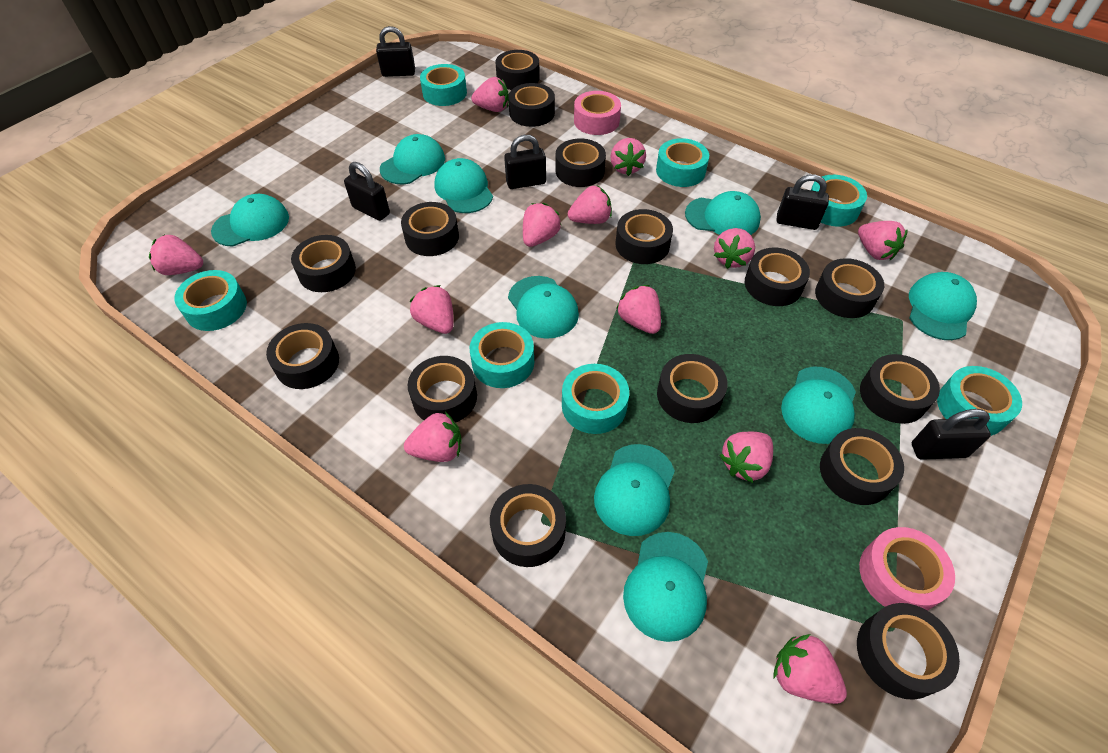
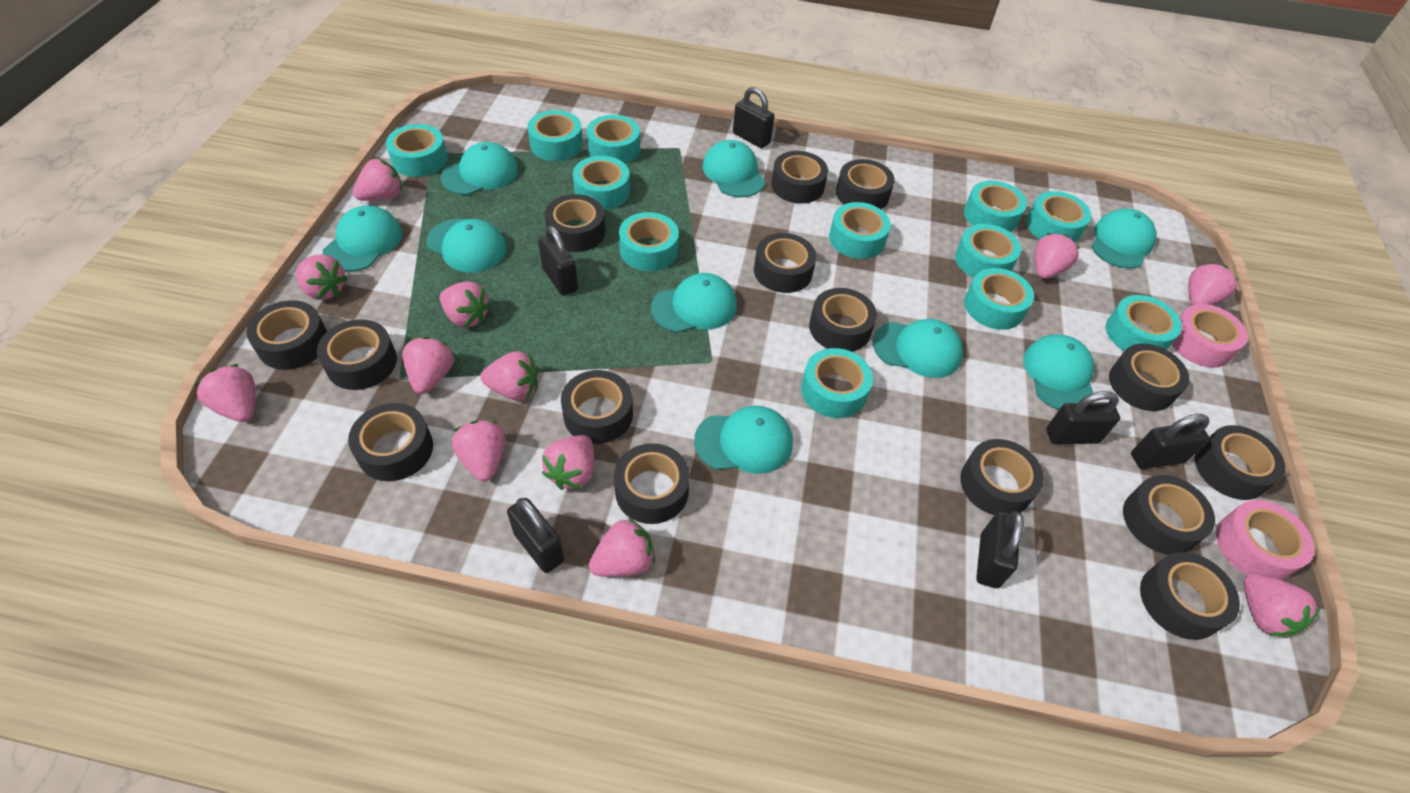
black padlock: 5 -> 6
turquoise tape: 7 -> 12

